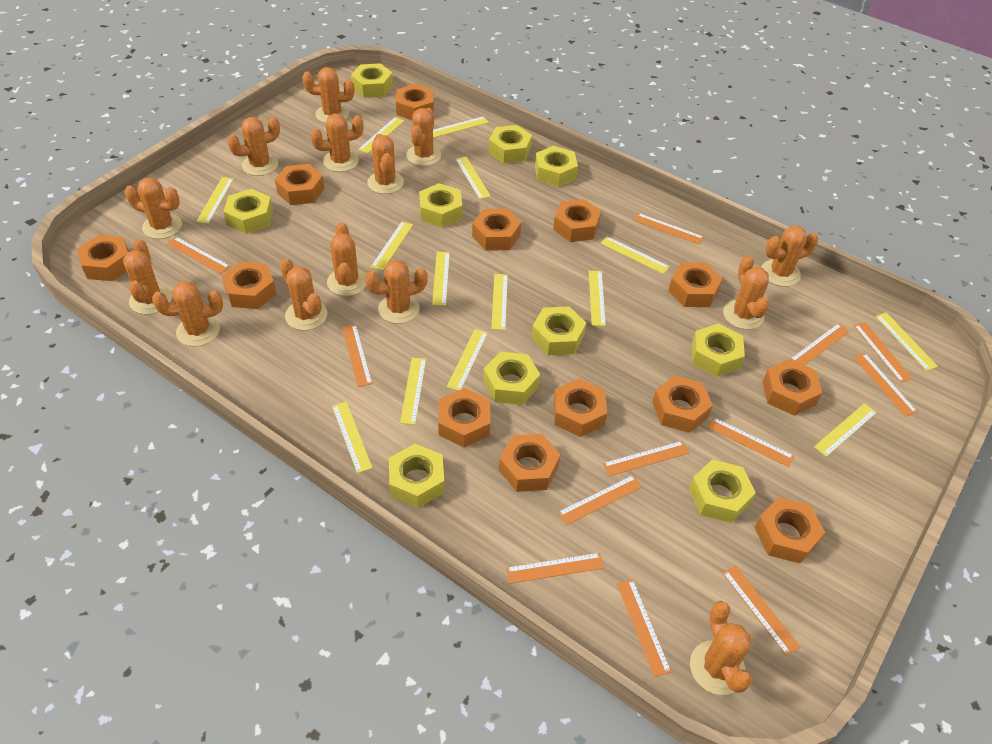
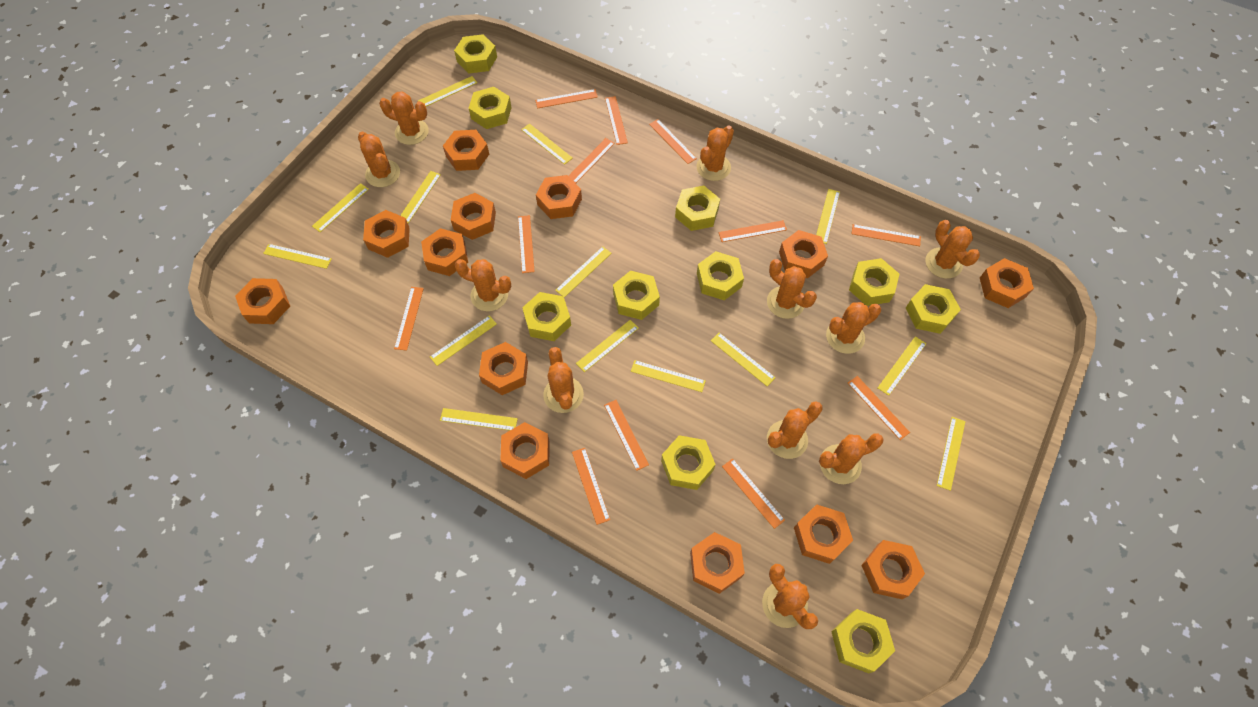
orange cactus: 14 -> 11

